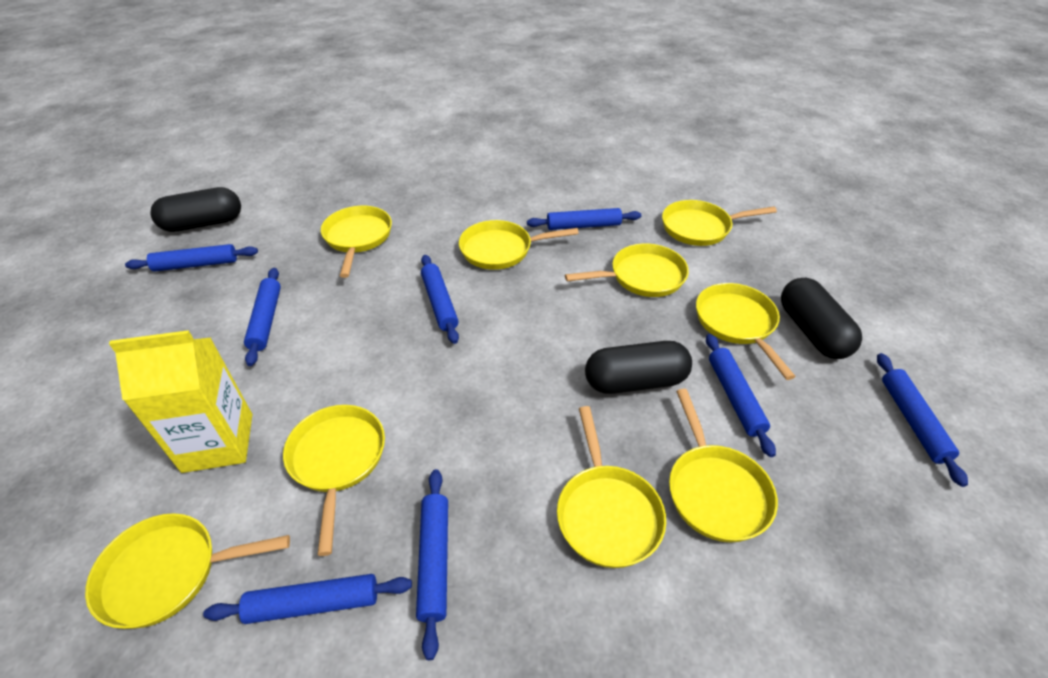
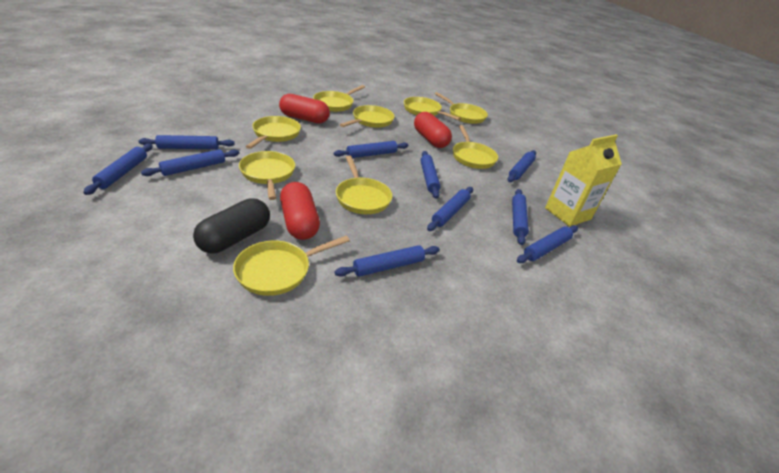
black capsule: 3 -> 1
blue rolling pin: 8 -> 10
red capsule: 0 -> 3

